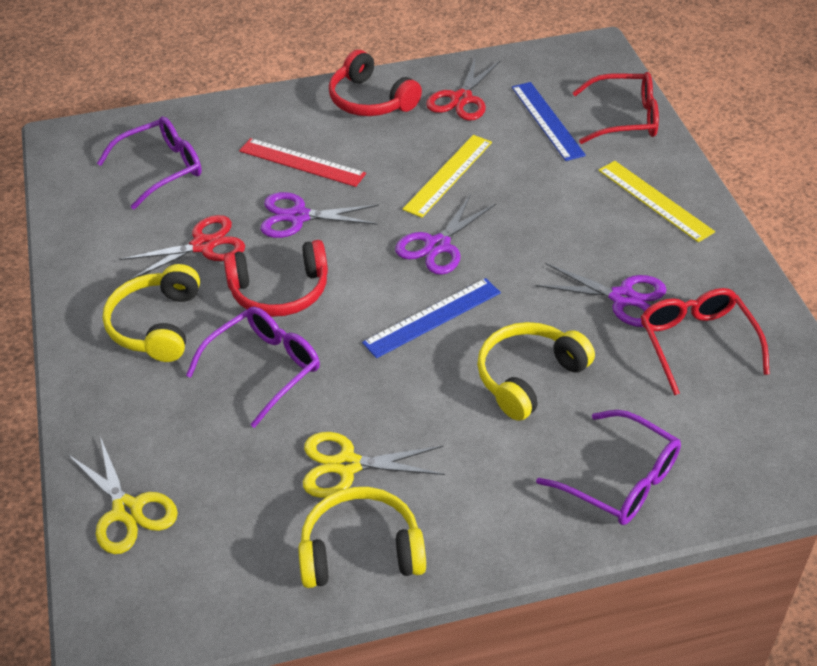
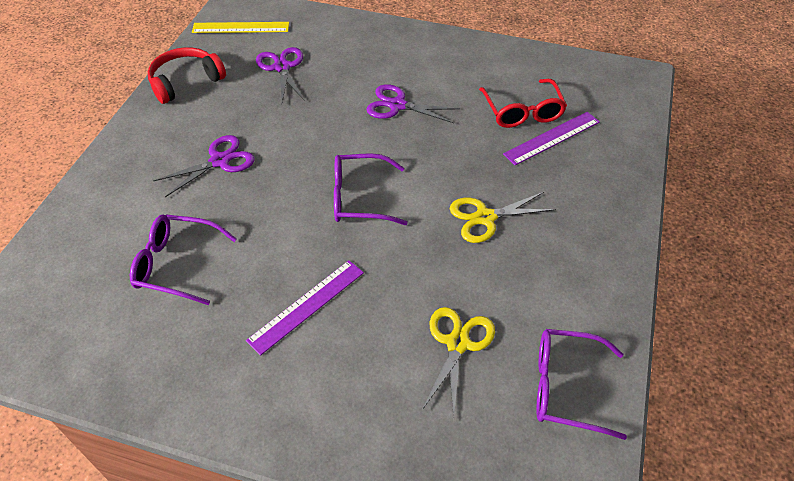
blue ruler: 2 -> 0
purple ruler: 0 -> 2
red glasses: 2 -> 1
red headphones: 2 -> 1
red ruler: 1 -> 0
red scissors: 2 -> 0
yellow headphones: 3 -> 0
yellow ruler: 2 -> 1

